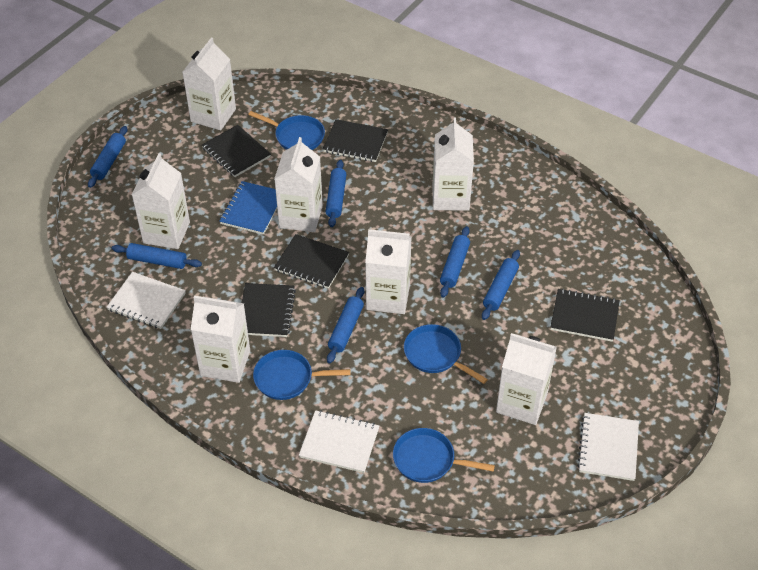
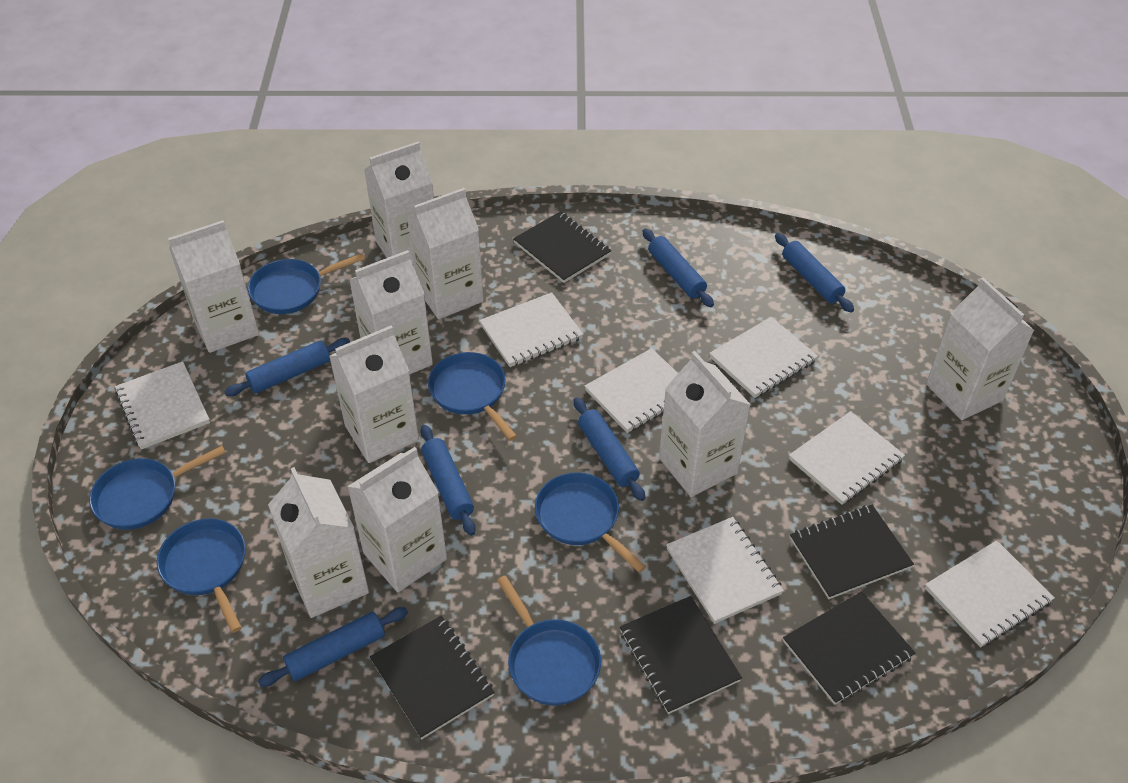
blue notebook: 1 -> 0
blue pan: 4 -> 6
white carton: 7 -> 9
white notebook: 3 -> 7

